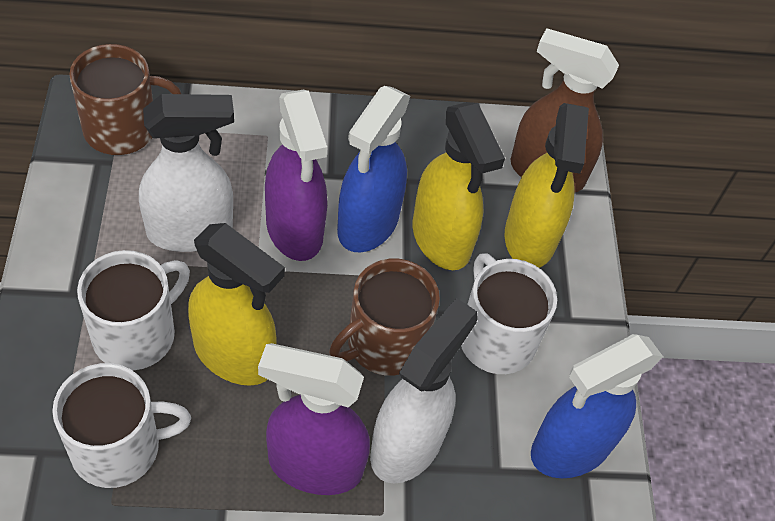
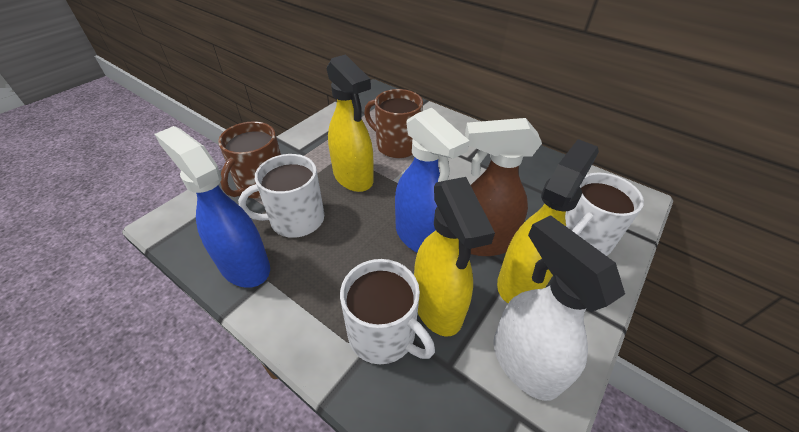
purple spray bottle: 2 -> 0
white spray bottle: 2 -> 1

